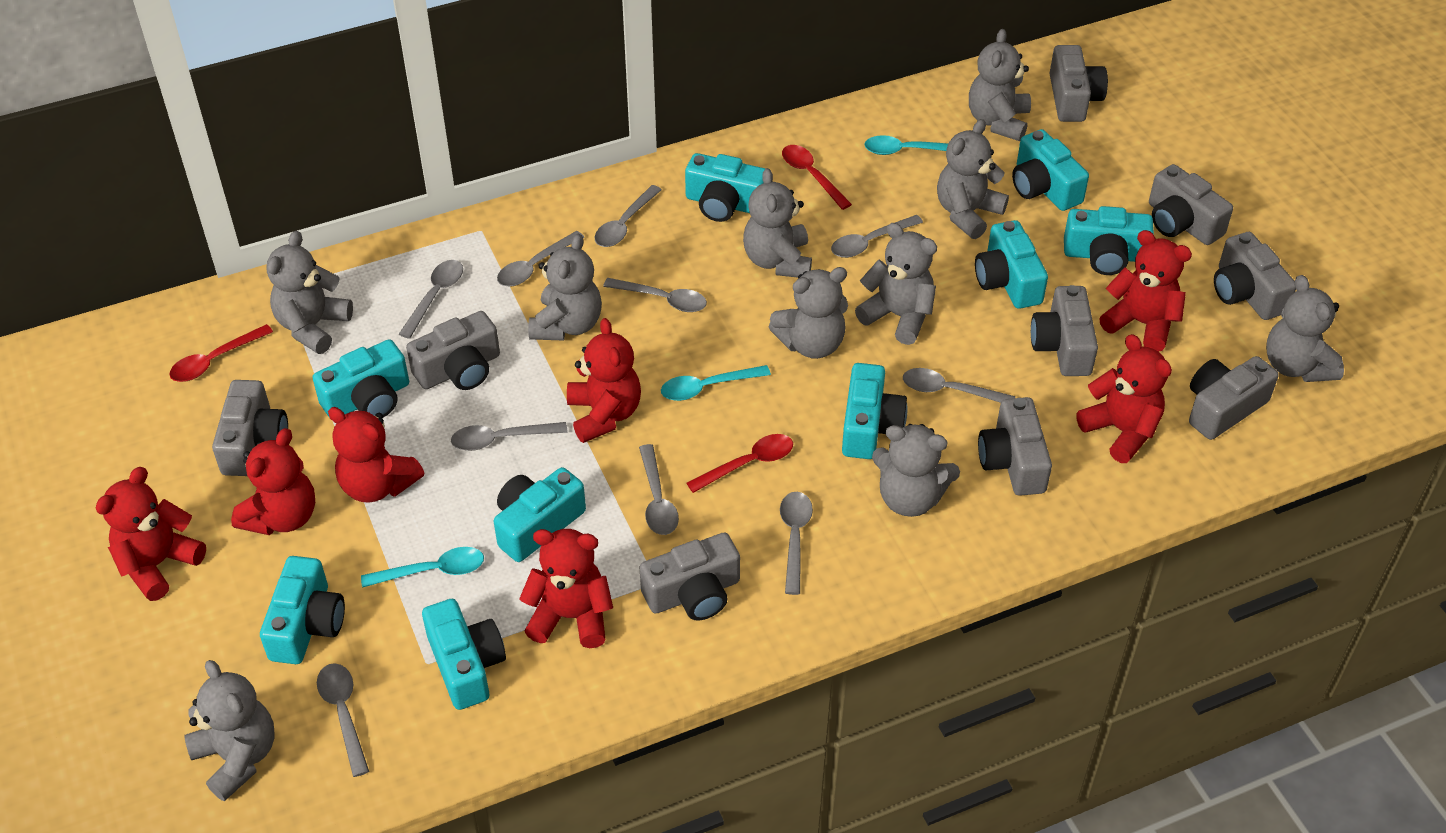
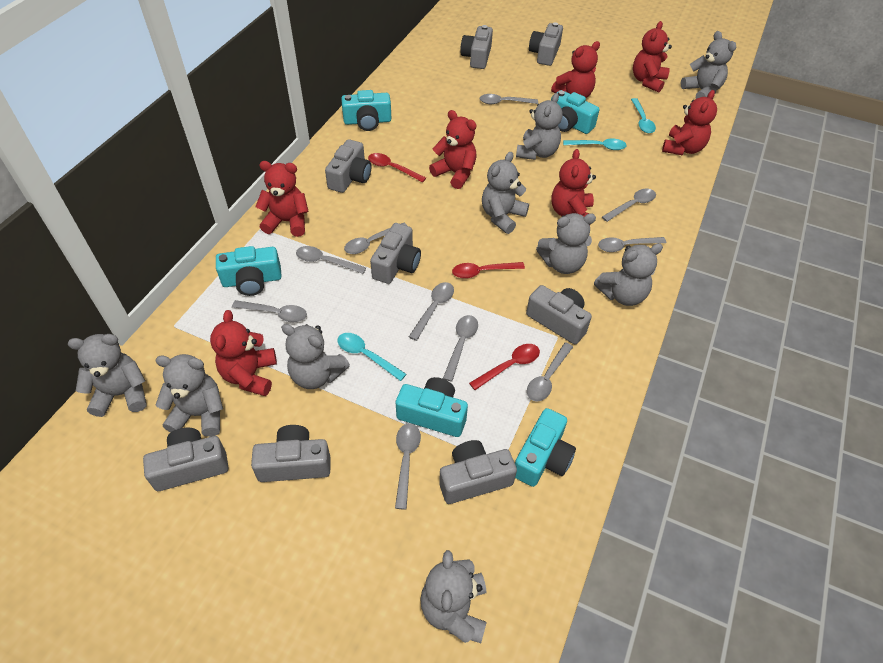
grey camera: 9 -> 8
grey teddy bear: 10 -> 9
turquoise camera: 9 -> 5

